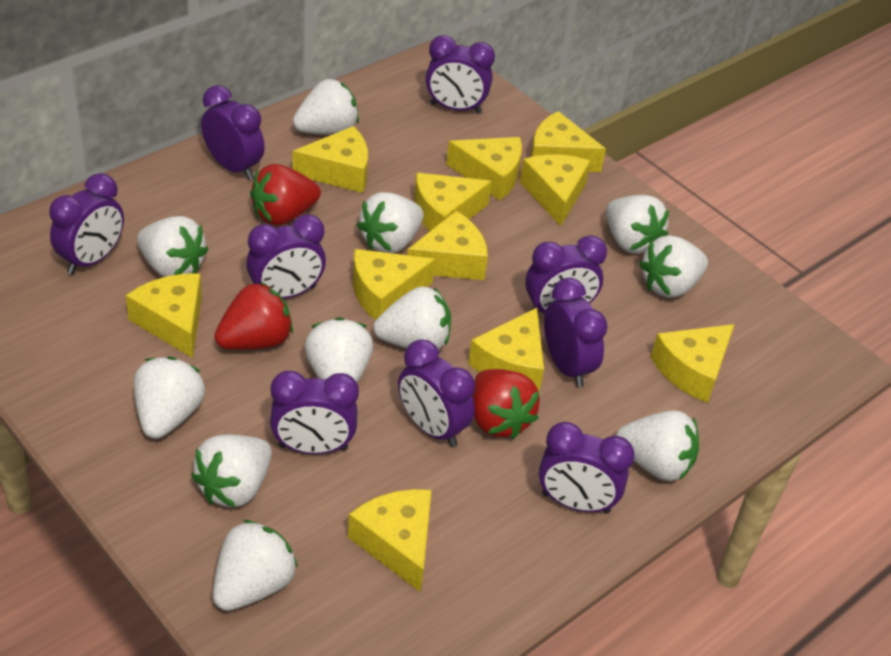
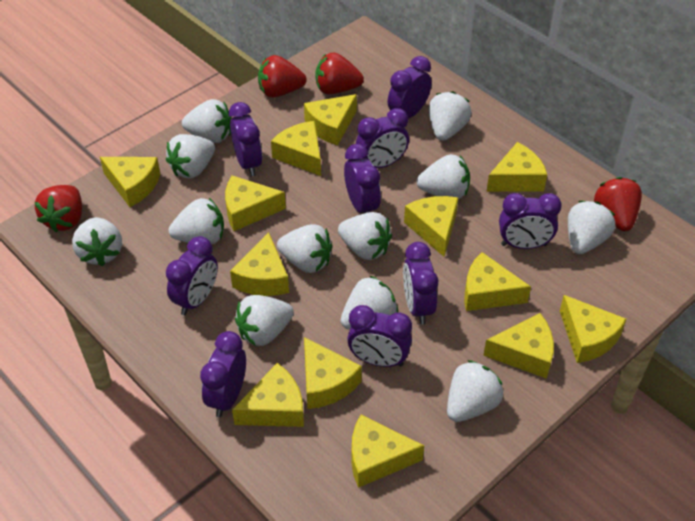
red strawberry: 3 -> 4
white strawberry: 11 -> 12
yellow cheese: 11 -> 13

